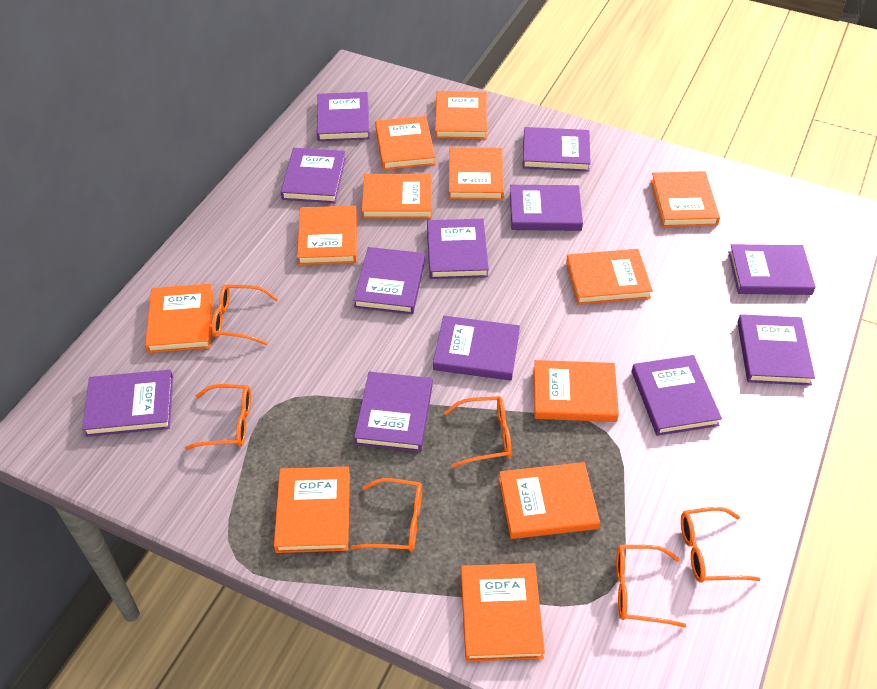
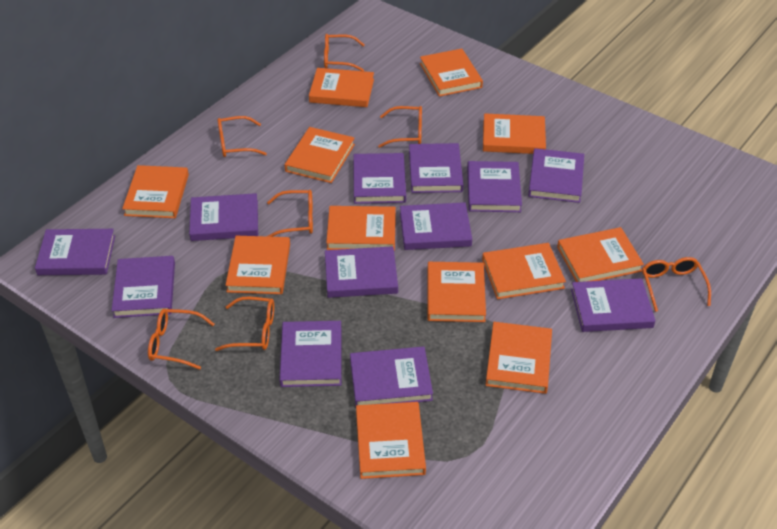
orange glasses: 6 -> 7

